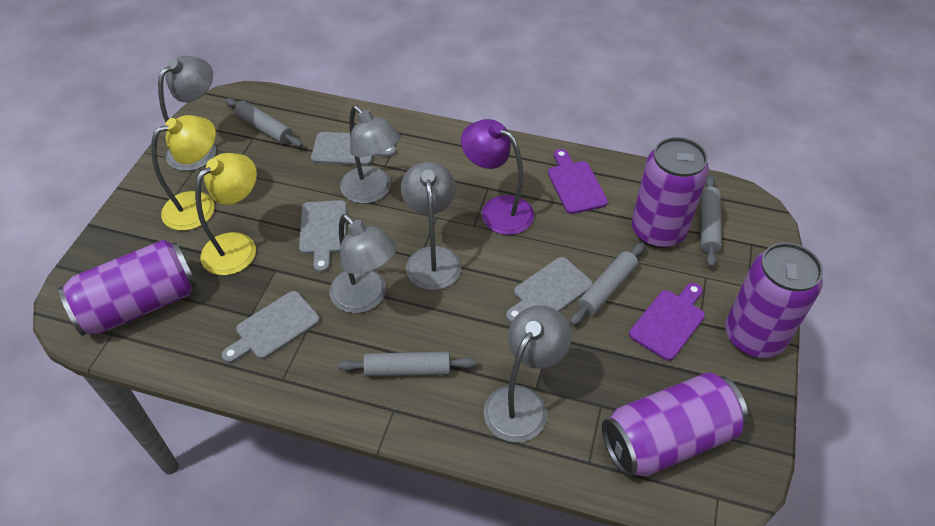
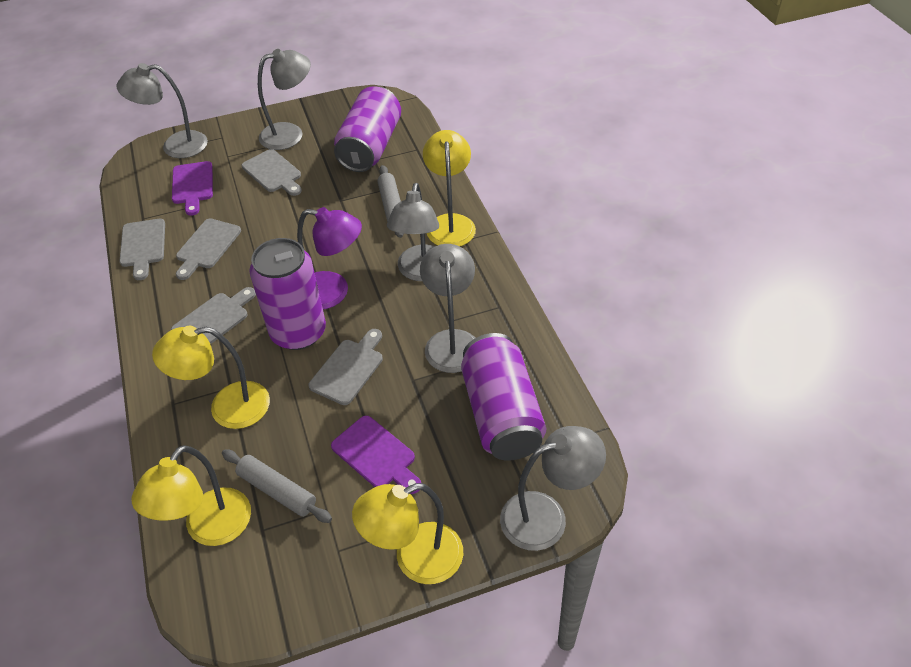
grey cutting board: 4 -> 5
grey rolling pin: 4 -> 2
purple can: 4 -> 3
yellow lamp: 2 -> 4

